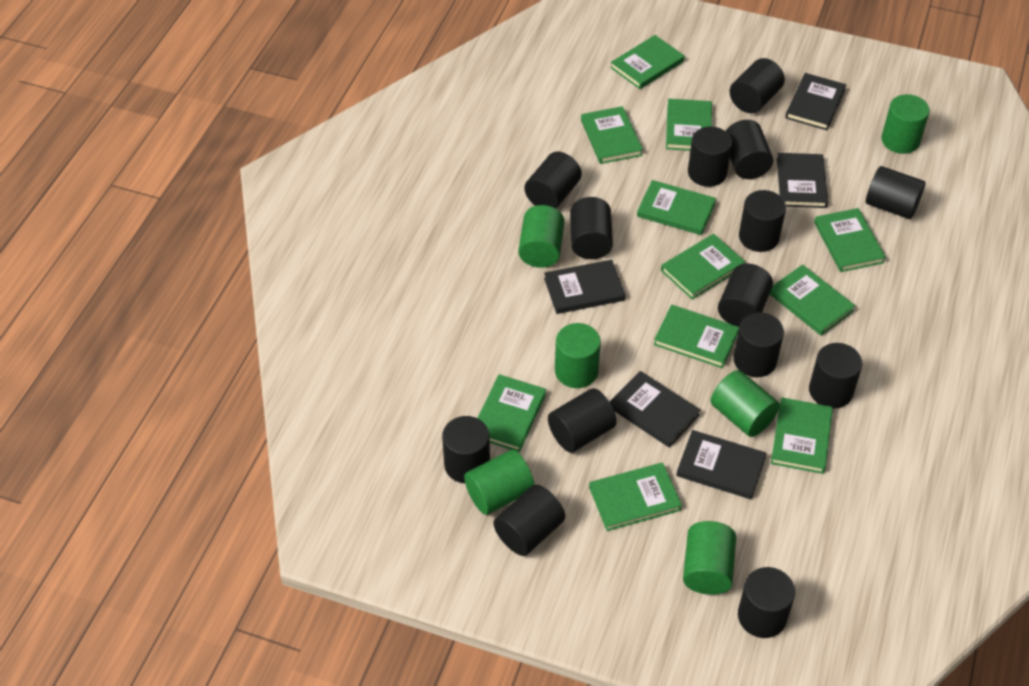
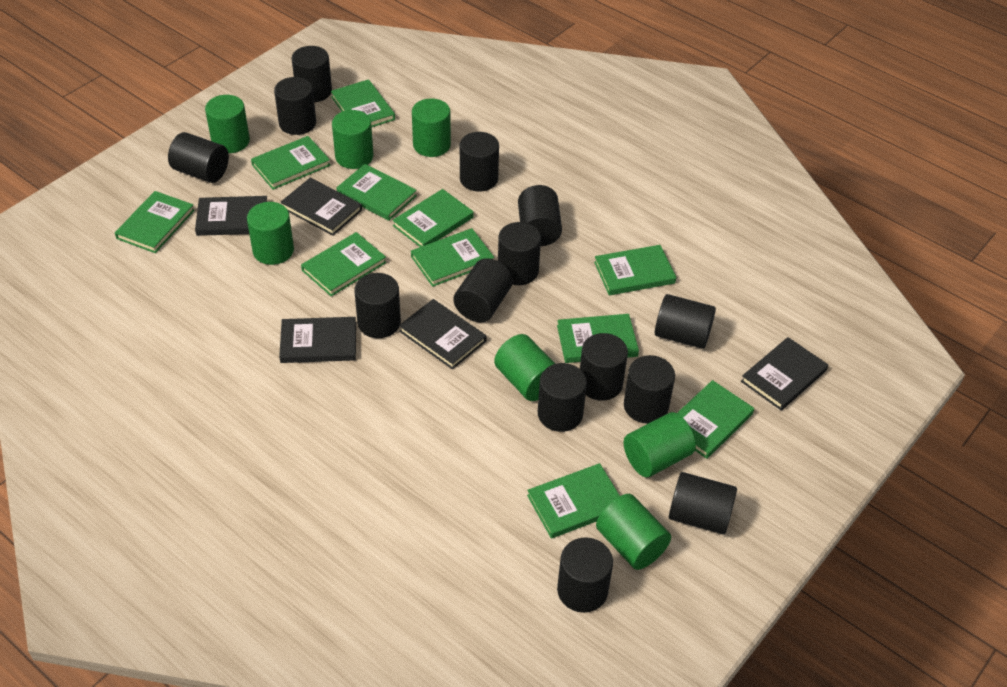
green cylinder: 6 -> 7

